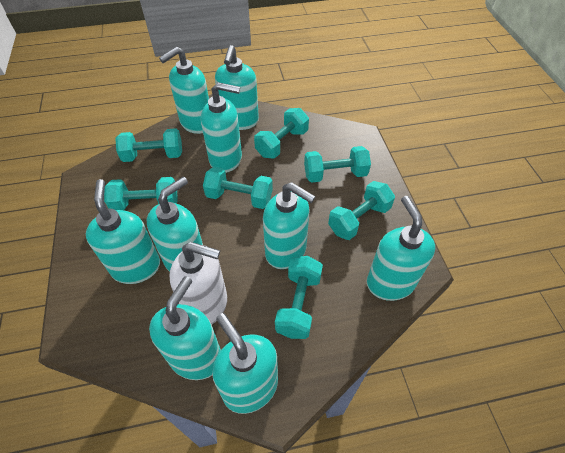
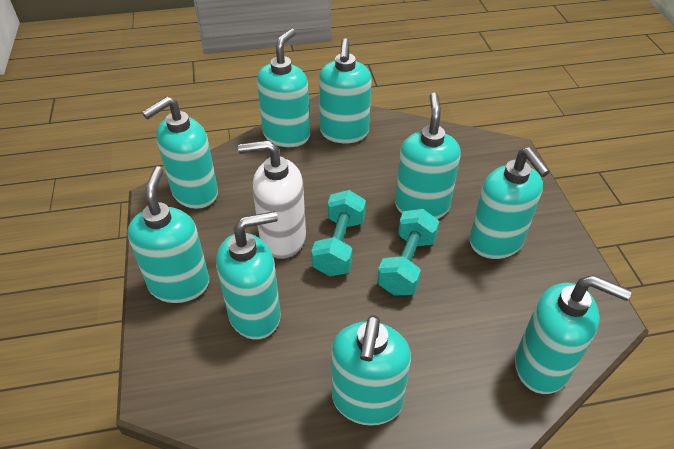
turquoise dumbbell: 7 -> 2

